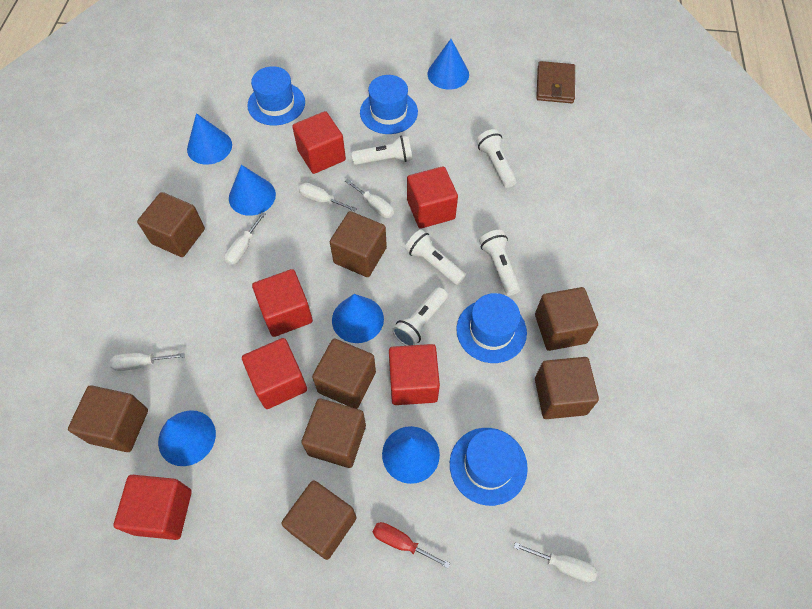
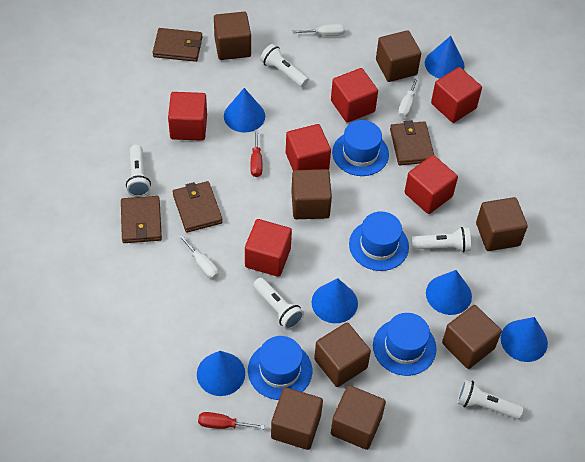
brown wallet: 1 -> 4
red screwdriver: 1 -> 2
white screwdriver: 5 -> 3

